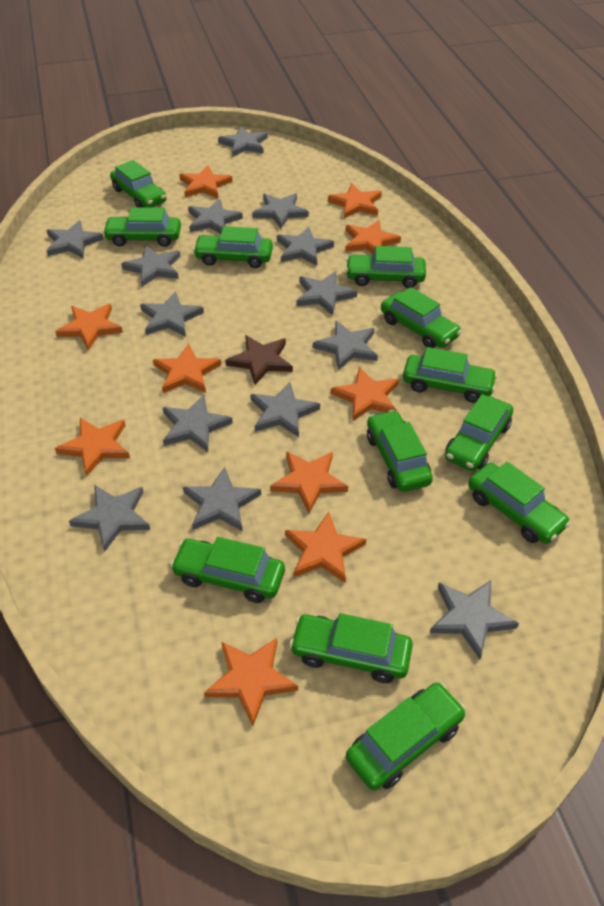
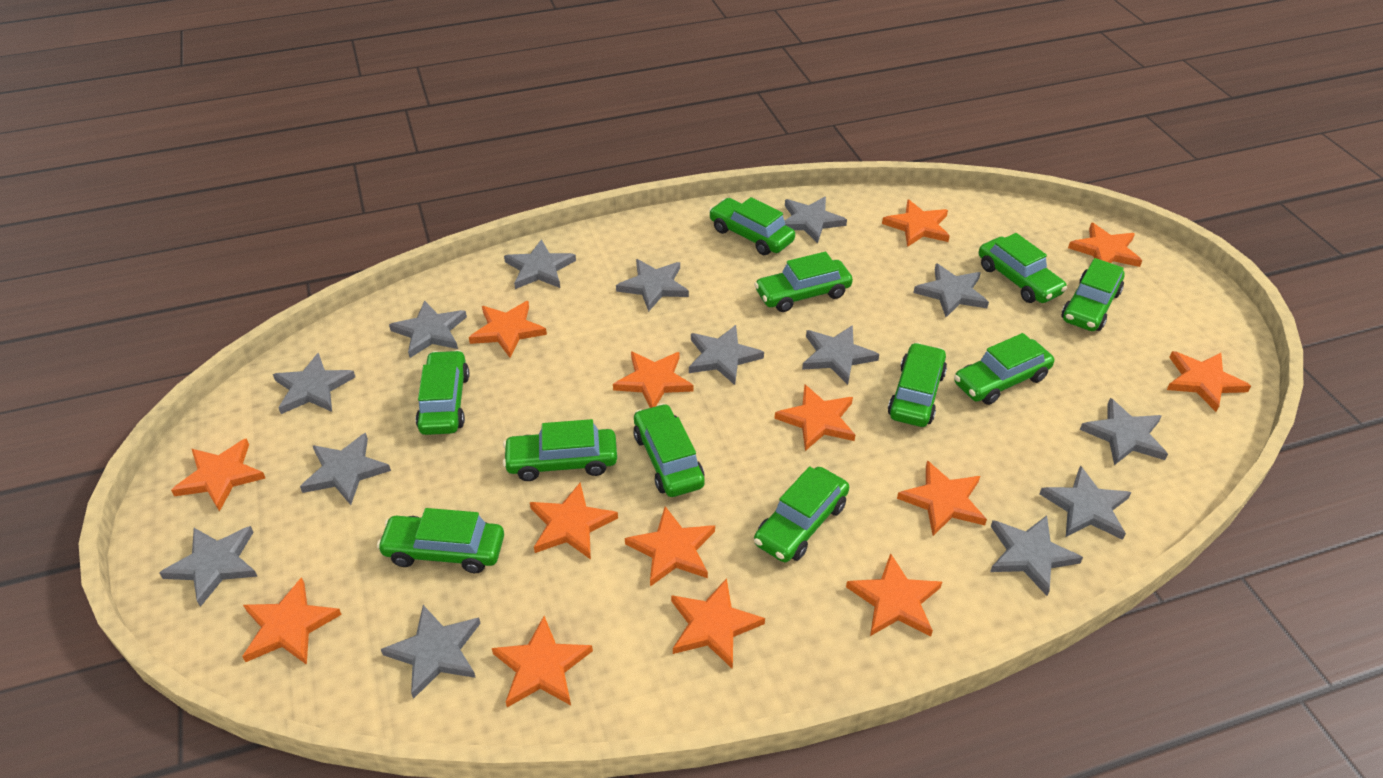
brown star: 1 -> 0
green car: 12 -> 11
orange star: 10 -> 14

